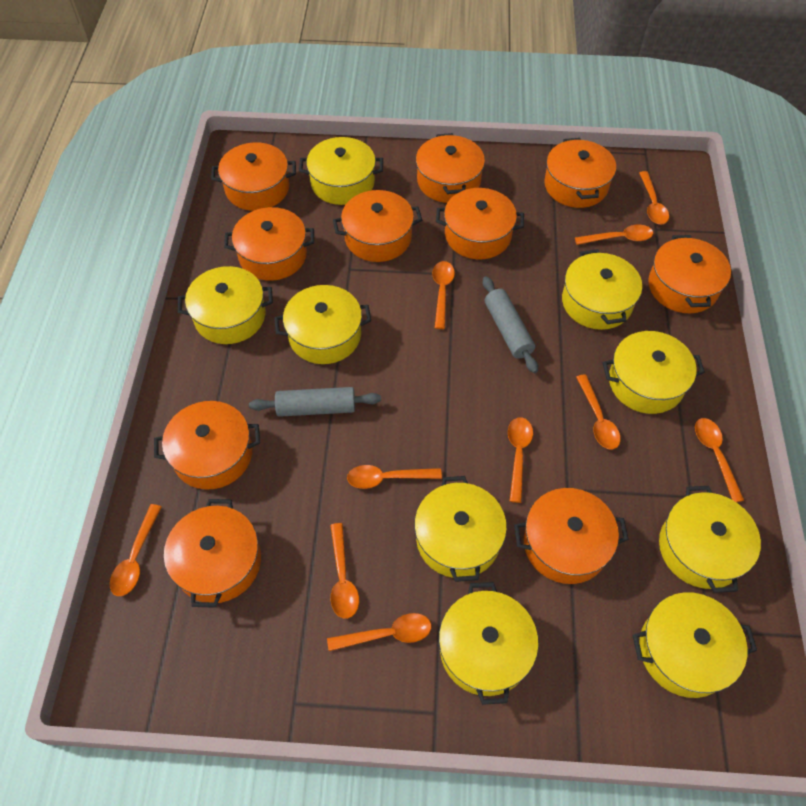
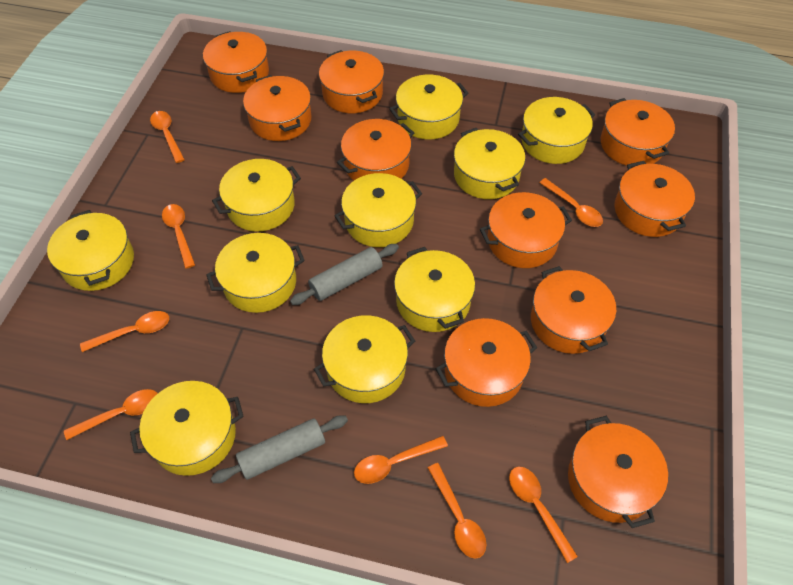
orange spoon: 10 -> 8
yellow pot: 9 -> 10

